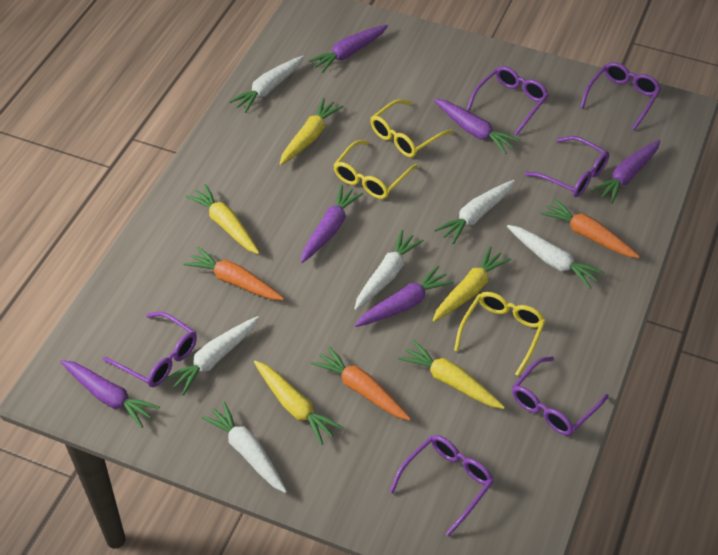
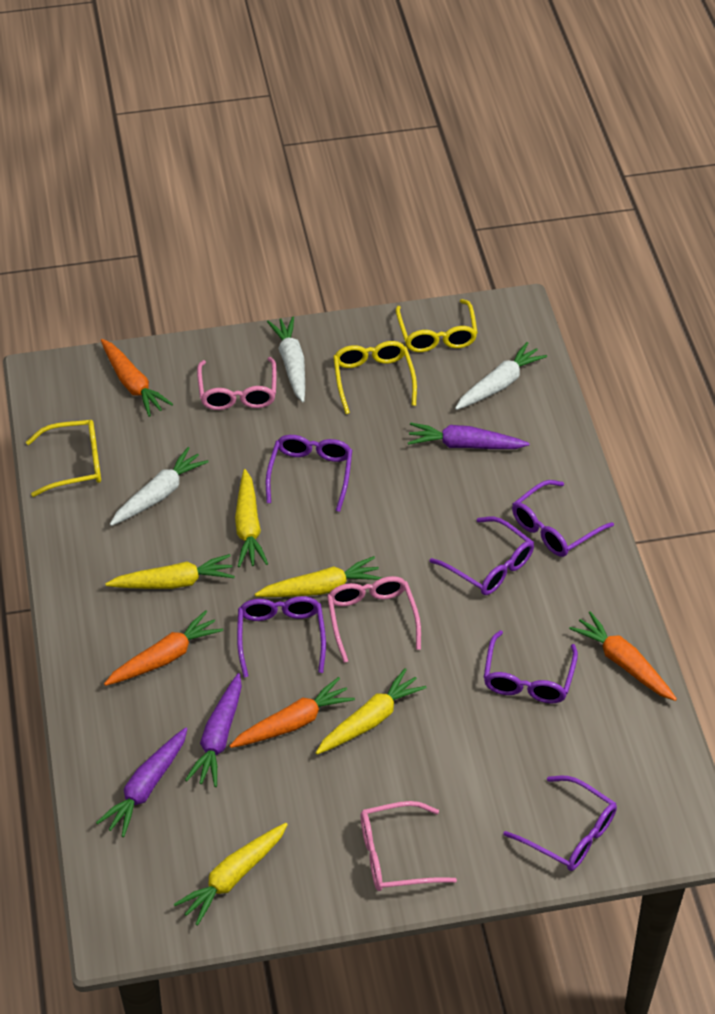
orange carrot: 3 -> 4
pink glasses: 0 -> 3
purple carrot: 6 -> 3
white carrot: 6 -> 3

